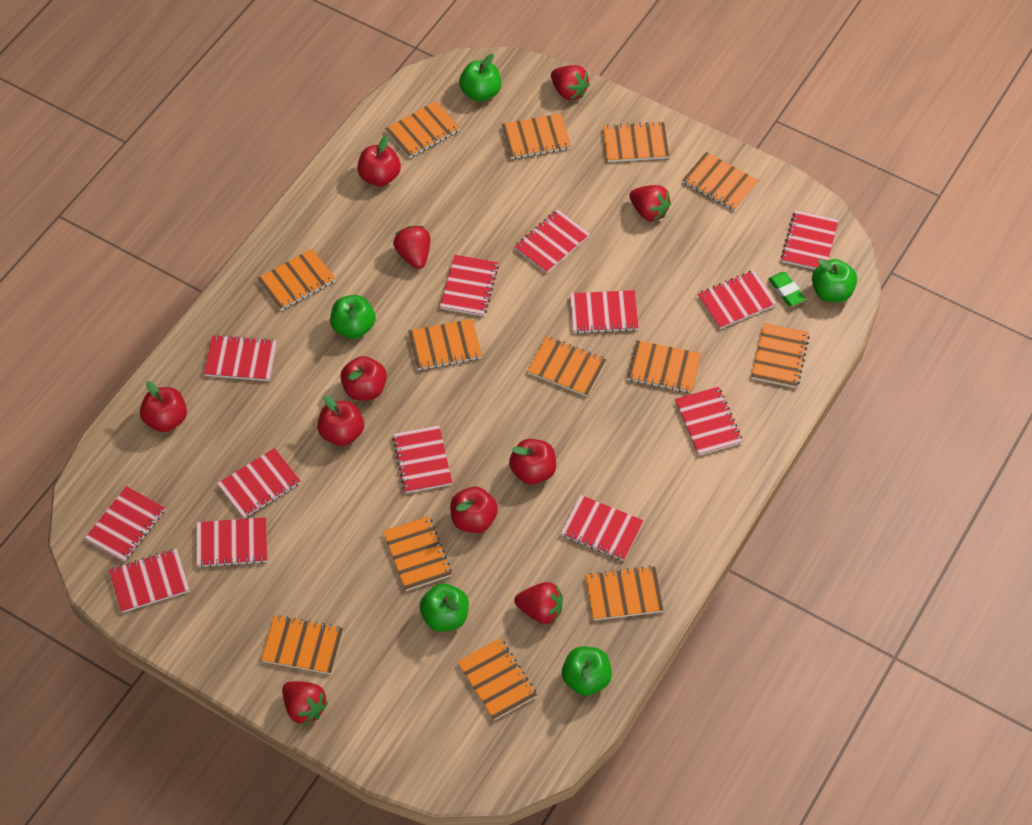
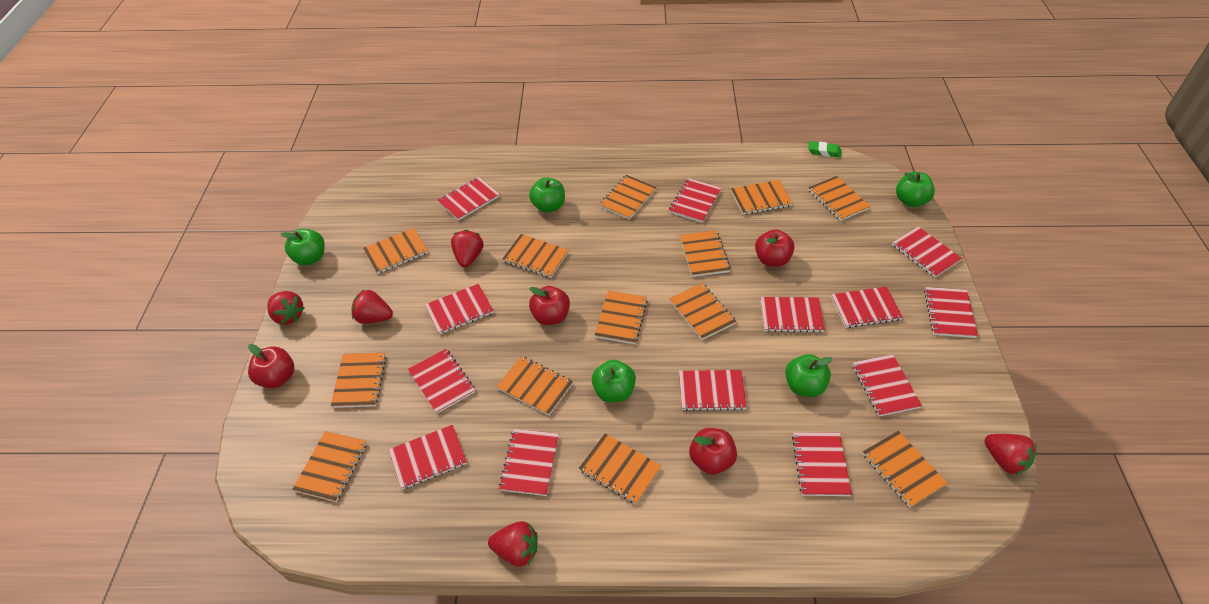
red apple: 6 -> 4

